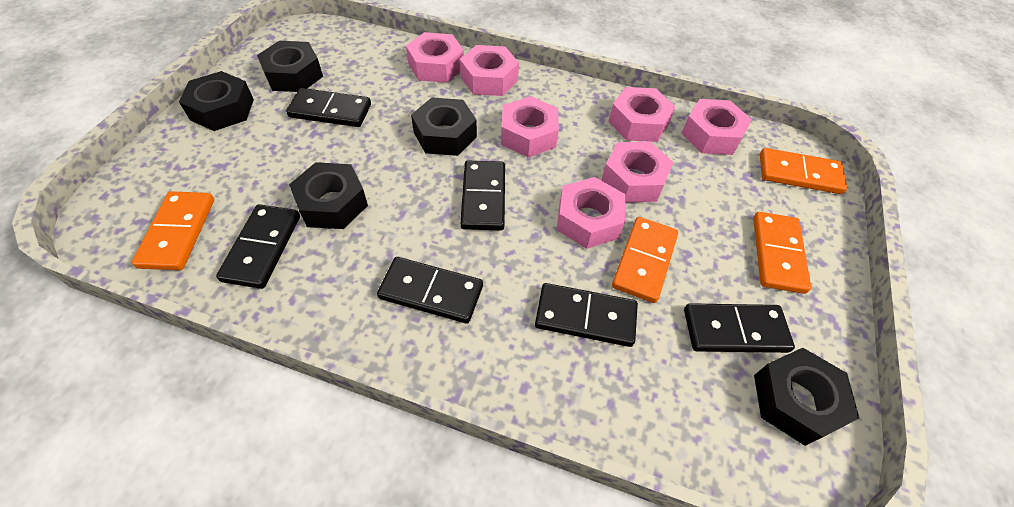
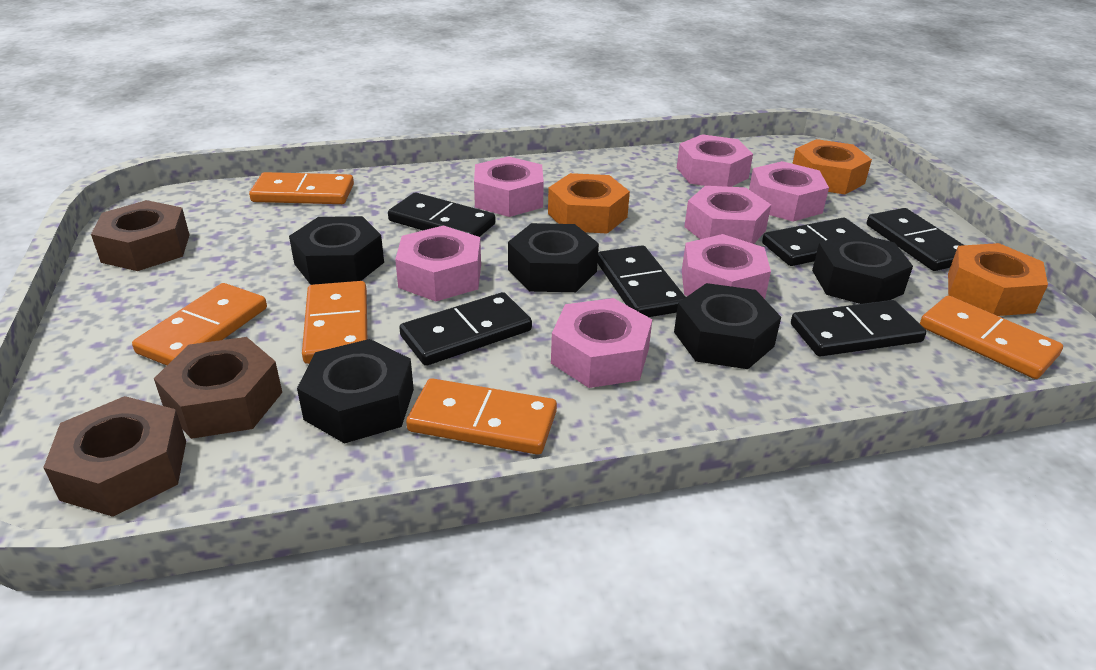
brown nut: 0 -> 3
orange domino: 4 -> 5
orange nut: 0 -> 3

